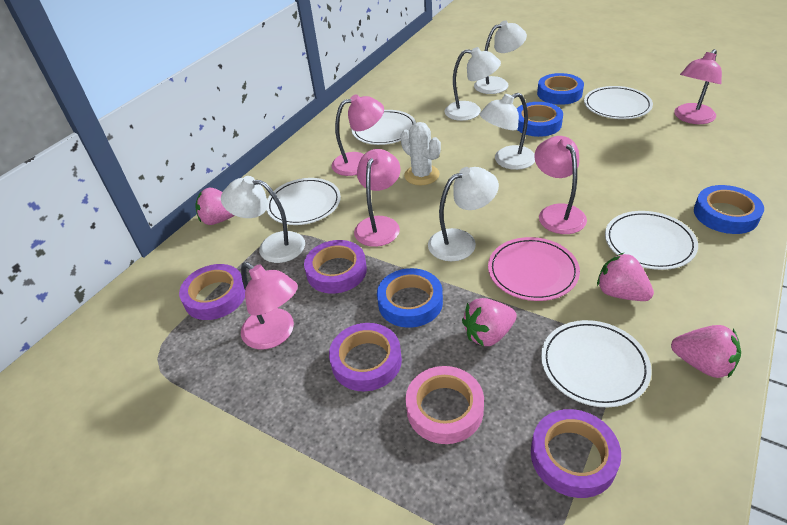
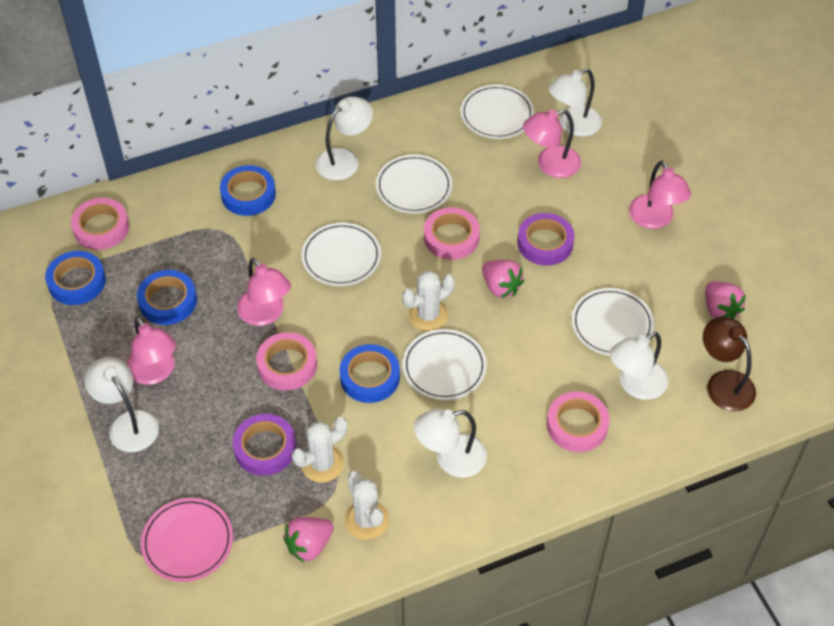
brown lamp: 0 -> 1
pink lamp: 5 -> 4
pink strawberry: 4 -> 3
pink tape: 1 -> 4
purple tape: 4 -> 2
white cactus: 1 -> 3

